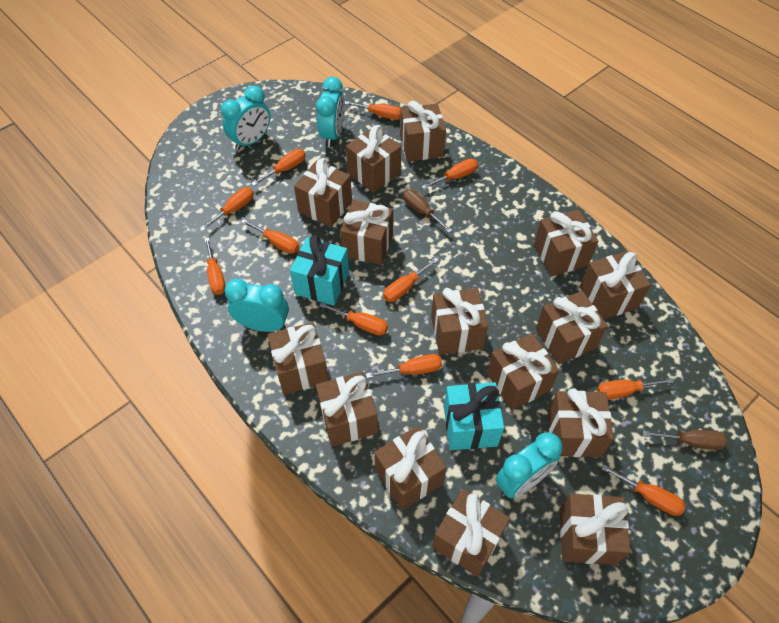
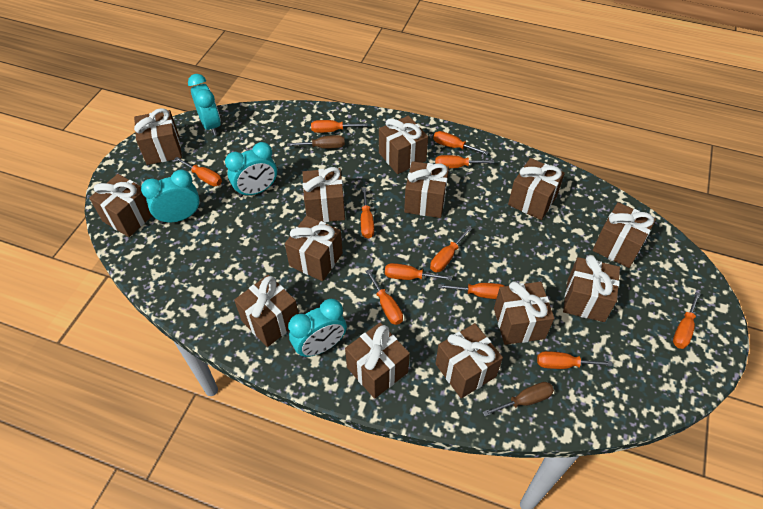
brown gift: 15 -> 13
turquoise gift: 2 -> 0

